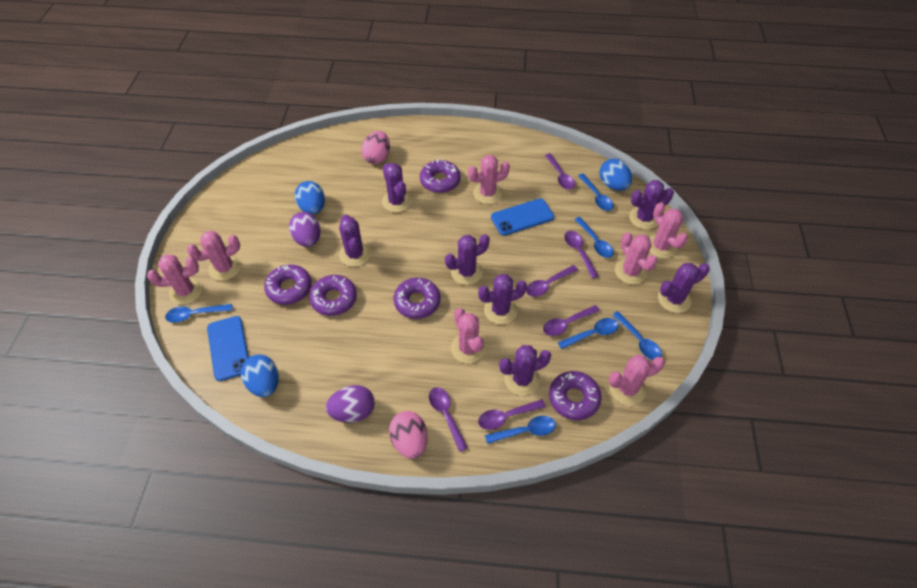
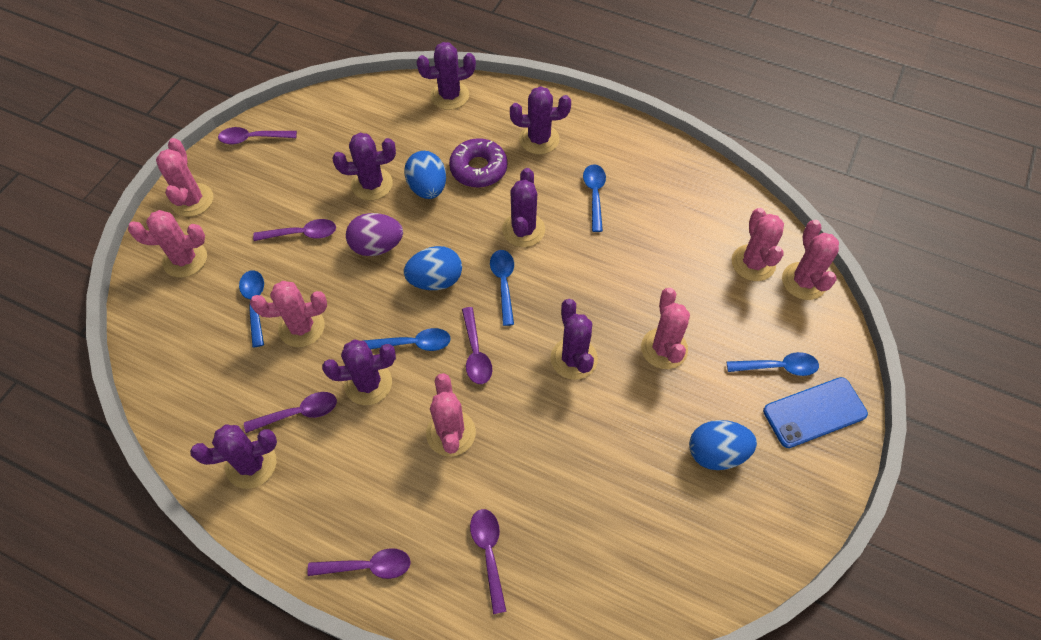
blue phone: 2 -> 1
blue spoon: 6 -> 5
pink egg: 2 -> 0
purple donut: 5 -> 1
purple egg: 2 -> 1

